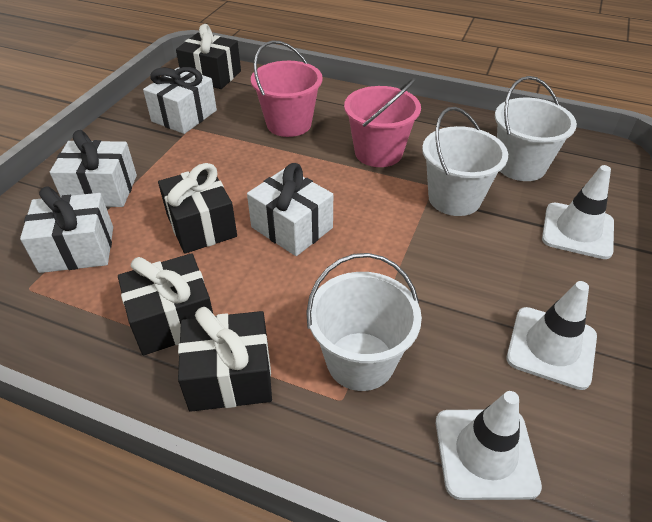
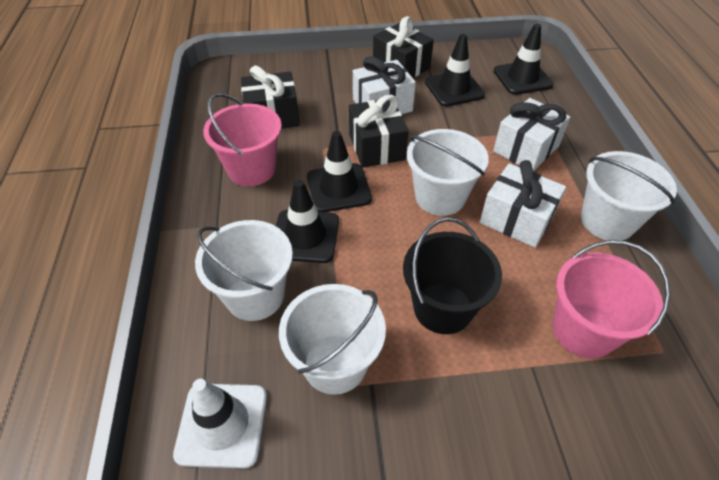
black bucket: 0 -> 1
black gift: 4 -> 3
black traffic cone: 0 -> 4
white bucket: 3 -> 4
white gift: 4 -> 3
white traffic cone: 3 -> 1

